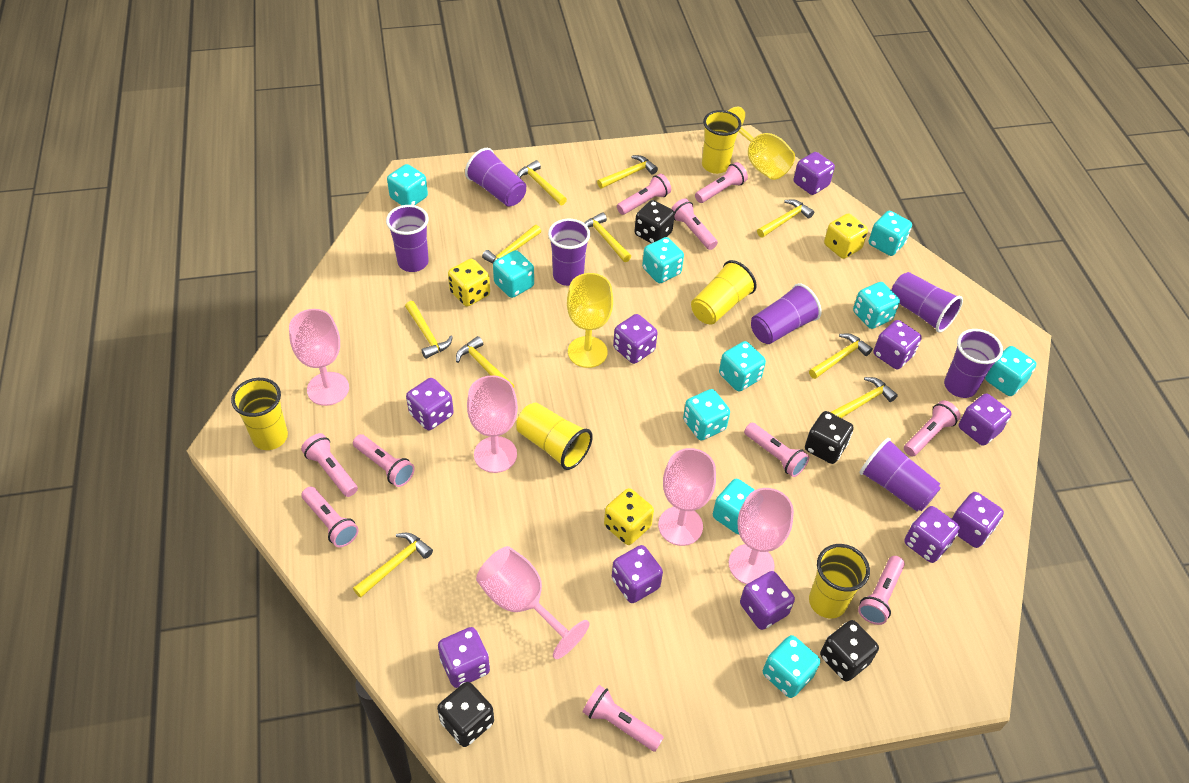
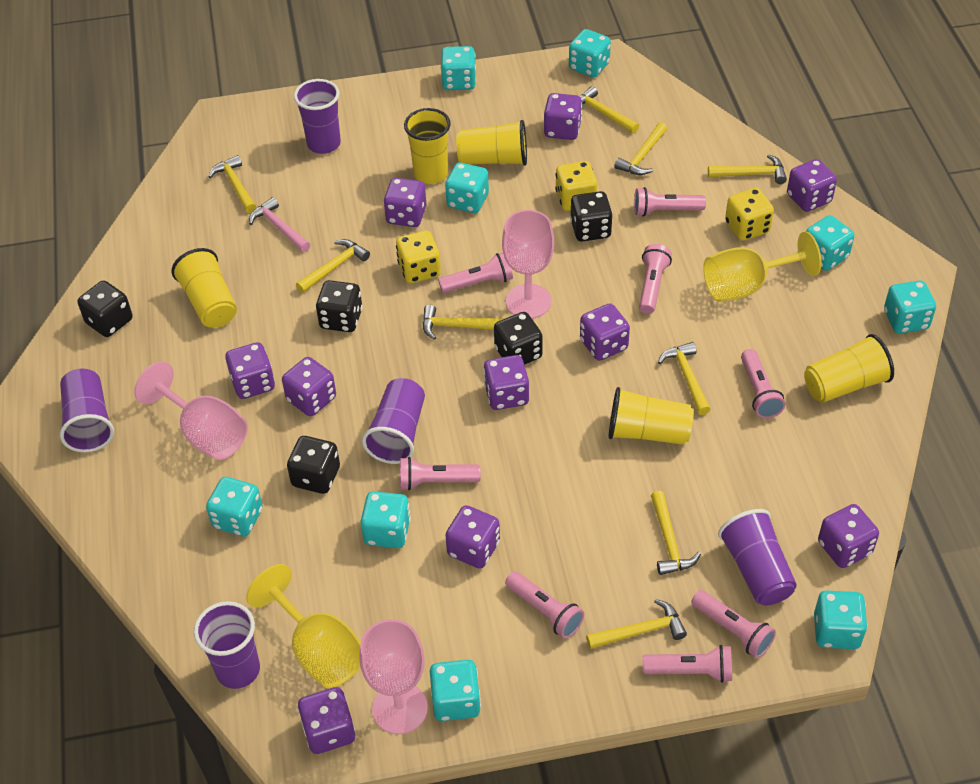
black dice: 4 -> 5
pink flashlight: 10 -> 8
pink goblet: 5 -> 3
pink hammer: 0 -> 1
purple cup: 7 -> 5
turquoise dice: 10 -> 9
yellow hammer: 10 -> 9

